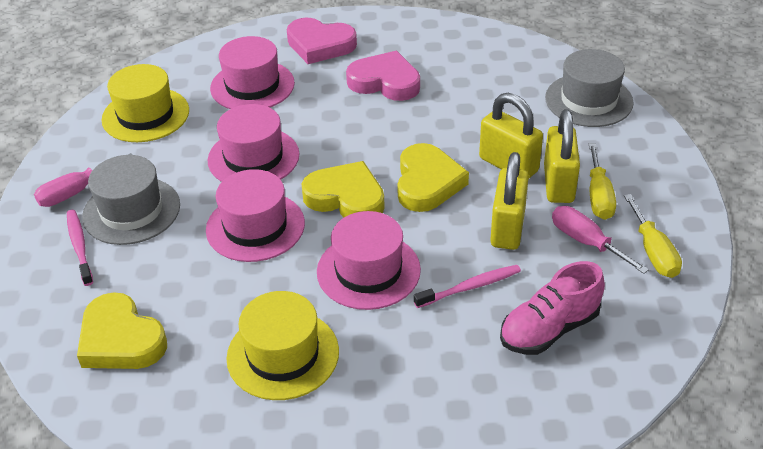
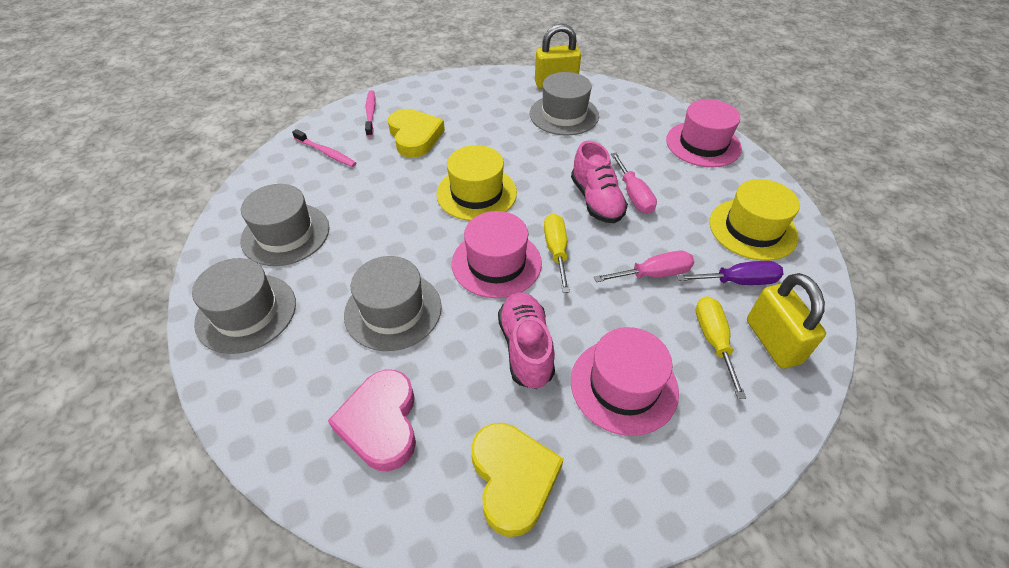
grey hat: 2 -> 4
pink hat: 4 -> 3
pink heart: 2 -> 1
pink shoe: 1 -> 2
purple screwdriver: 0 -> 1
yellow heart: 3 -> 2
yellow padlock: 3 -> 2

